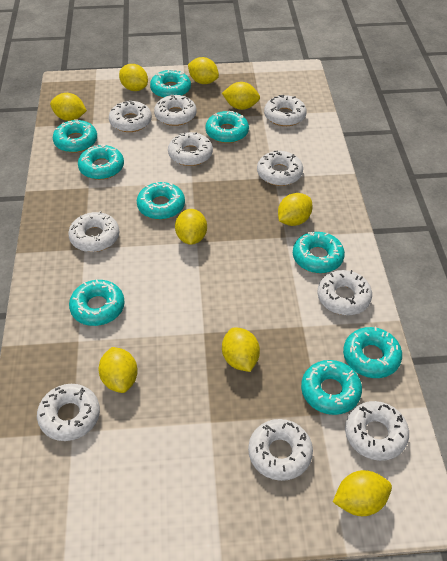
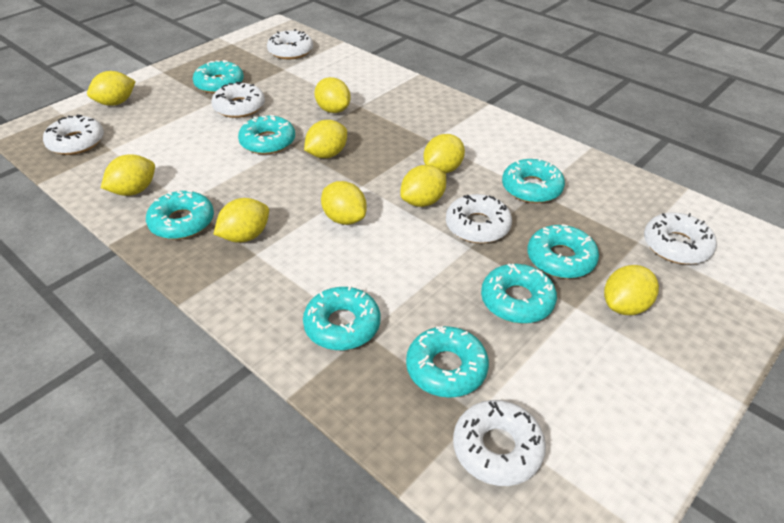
turquoise donut: 9 -> 8
white donut: 10 -> 6

